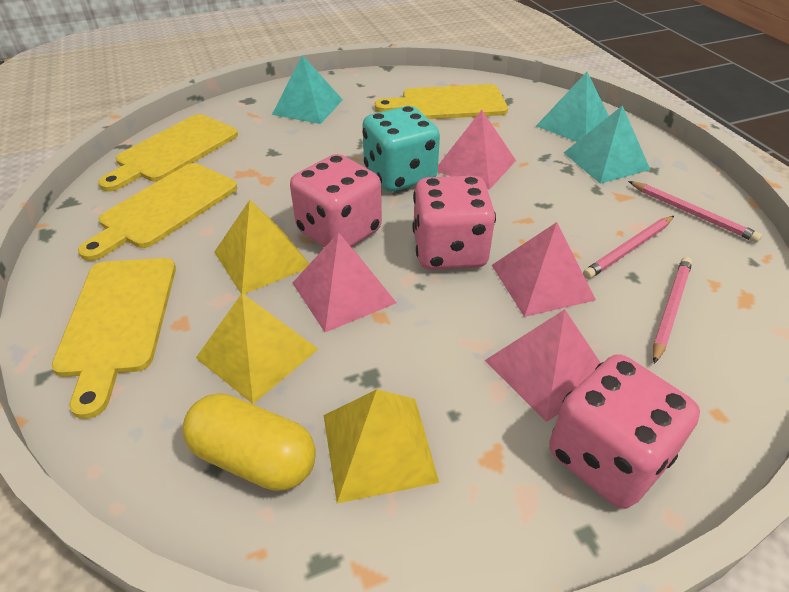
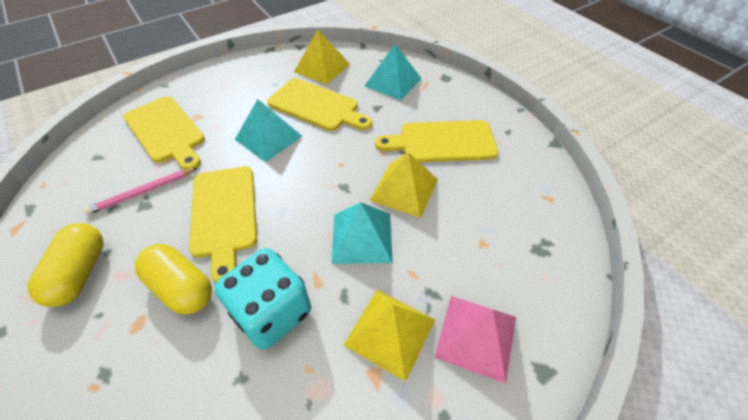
pink dice: 3 -> 0
pink pencil: 3 -> 1
pink pyramid: 4 -> 1
yellow capsule: 1 -> 2

